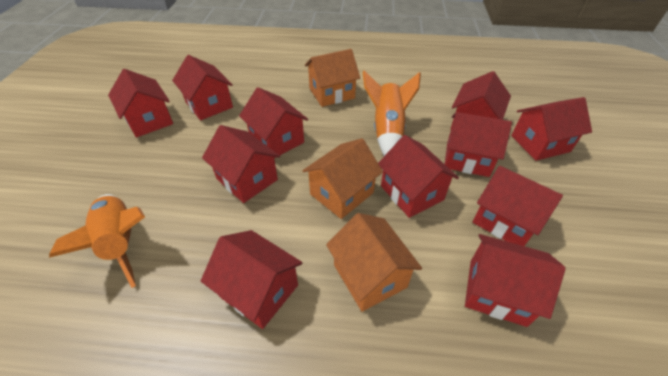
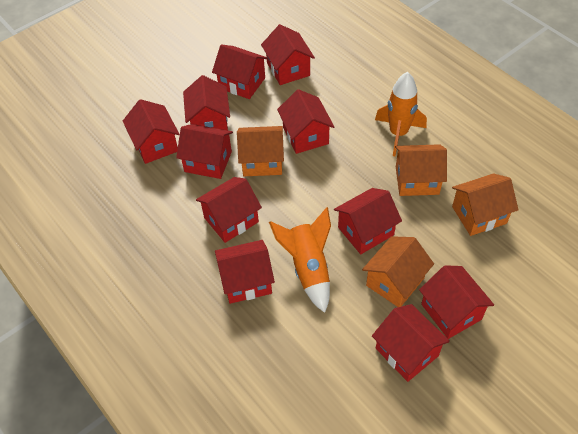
orange house: 3 -> 4

